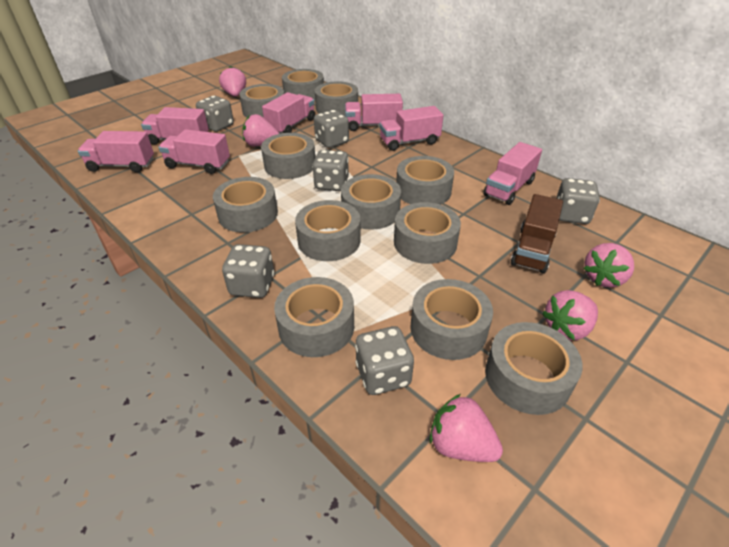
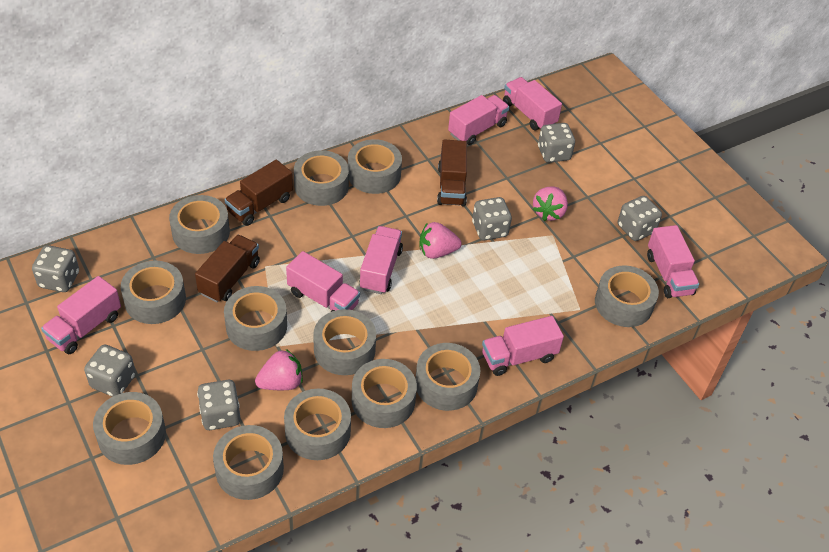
brown truck: 1 -> 3
pink strawberry: 5 -> 3

